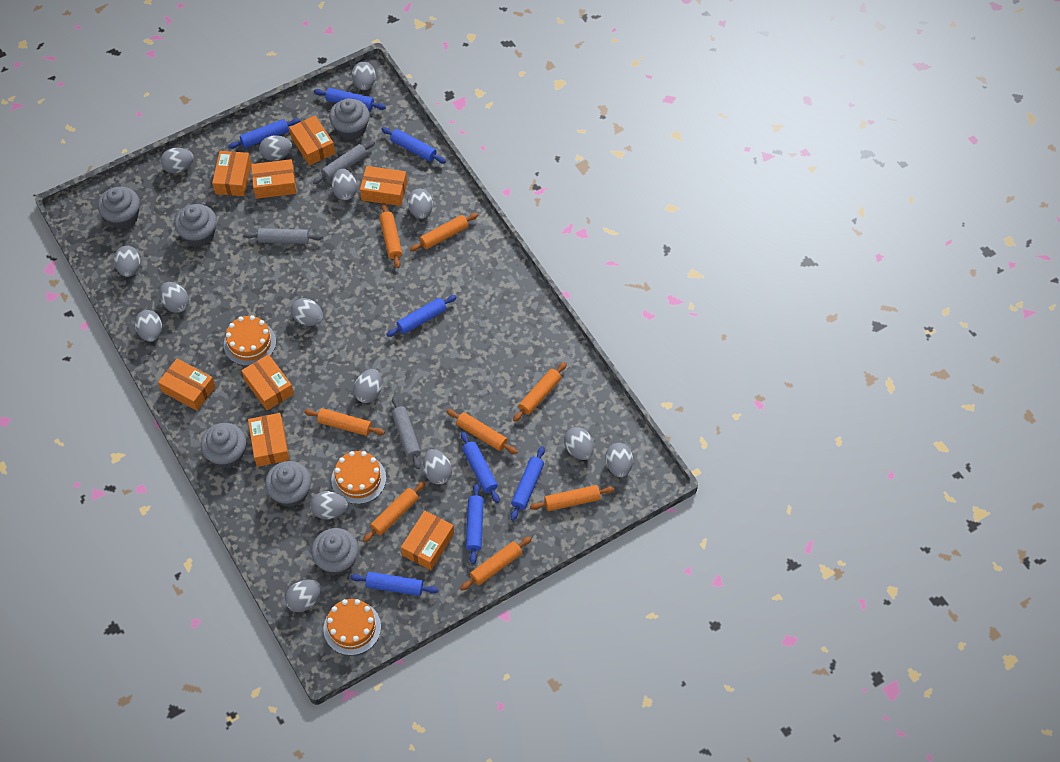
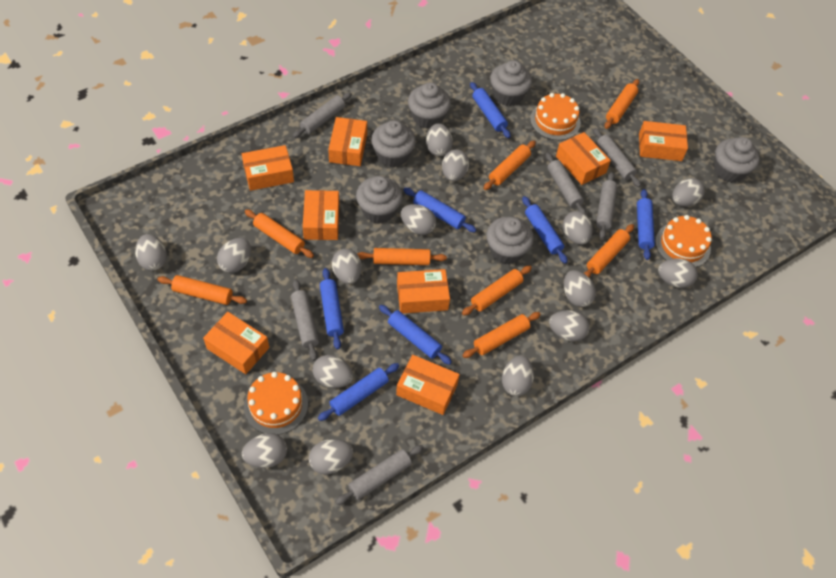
blue rolling pin: 8 -> 7
grey rolling pin: 3 -> 6

